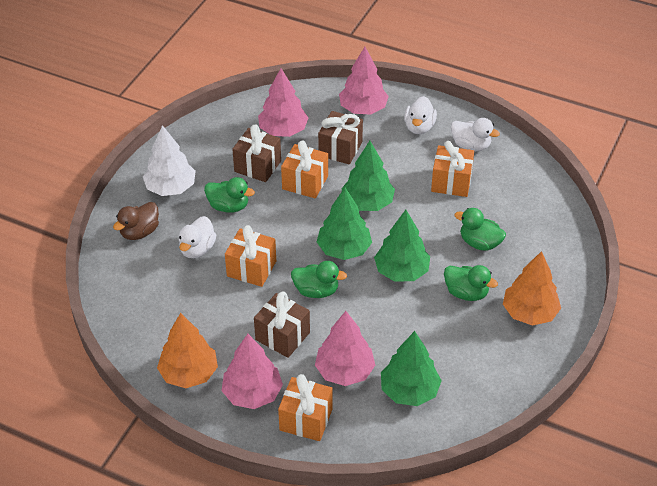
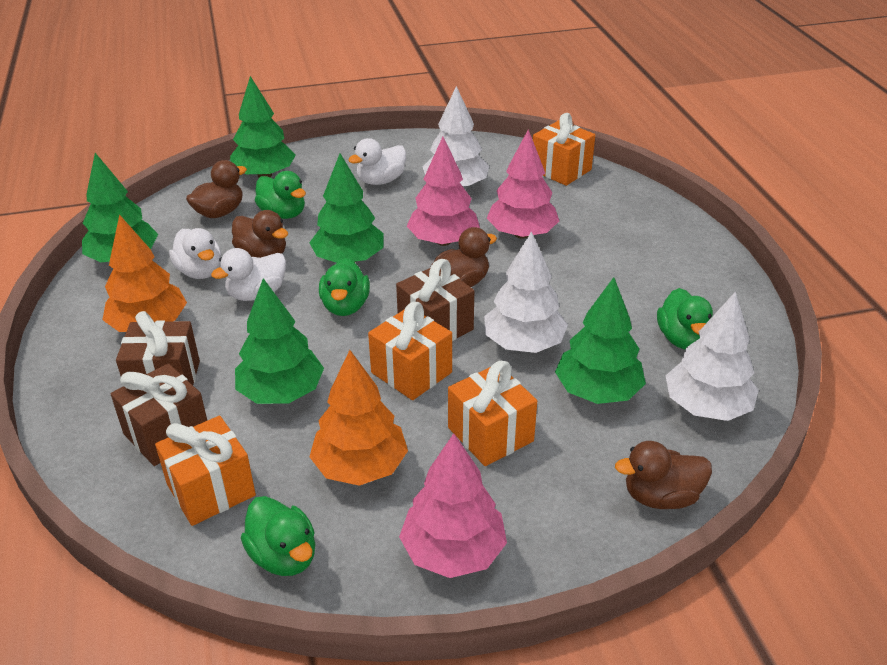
brown duck: 1 -> 4
green tree: 4 -> 5
pink tree: 4 -> 3
white tree: 1 -> 3

